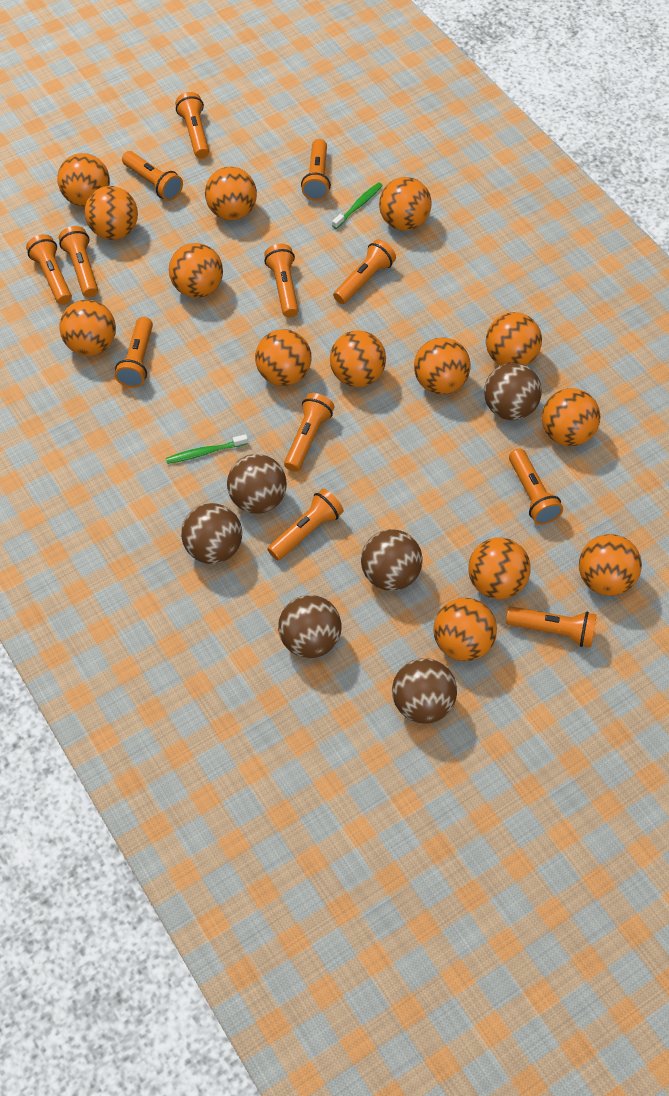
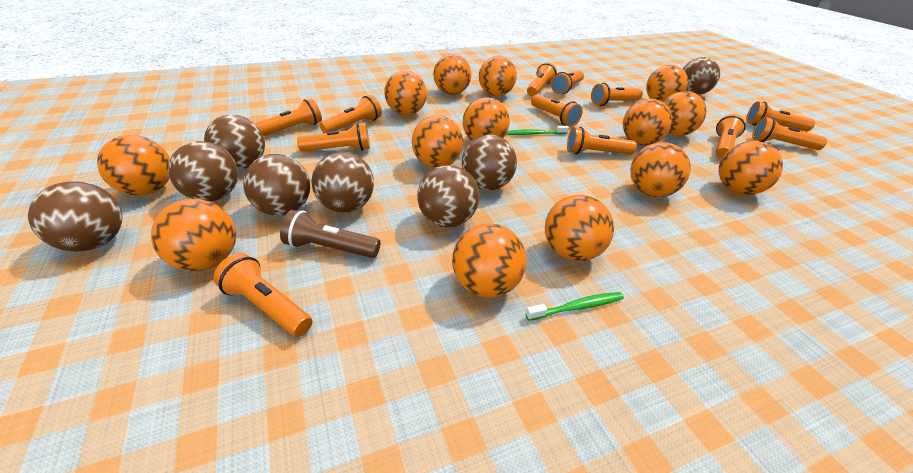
brown ball: 6 -> 8
brown flashlight: 0 -> 1

